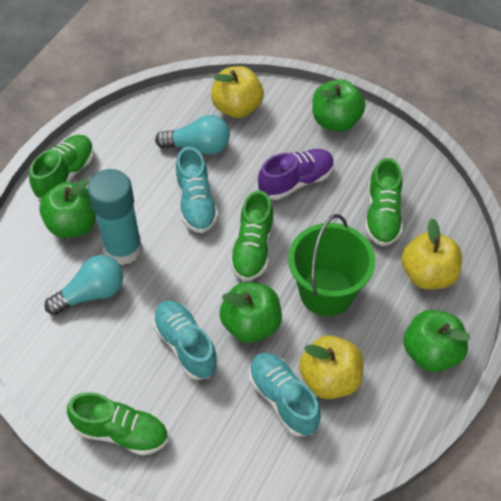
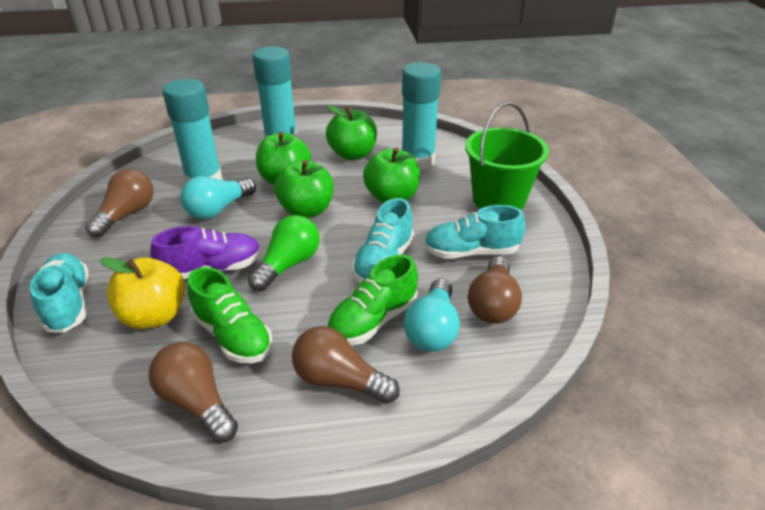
brown light bulb: 0 -> 4
green light bulb: 0 -> 1
green shoe: 4 -> 2
turquoise glue stick: 1 -> 3
yellow apple: 3 -> 1

